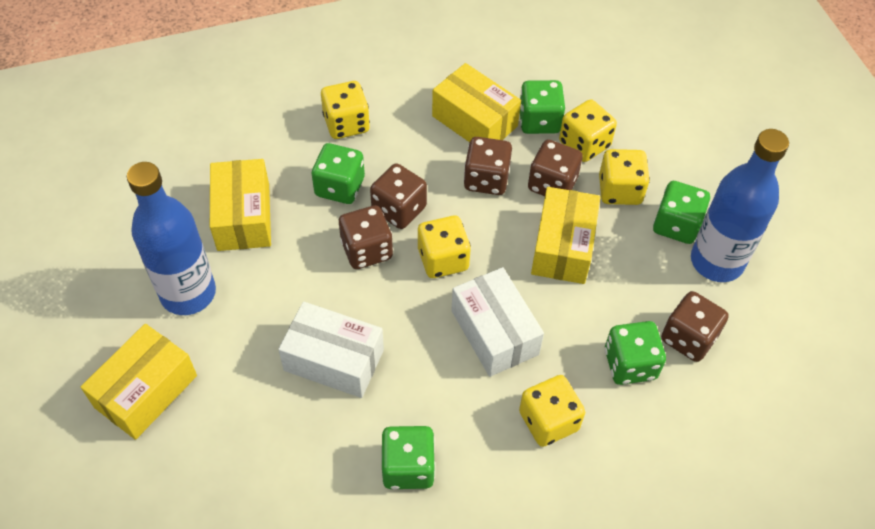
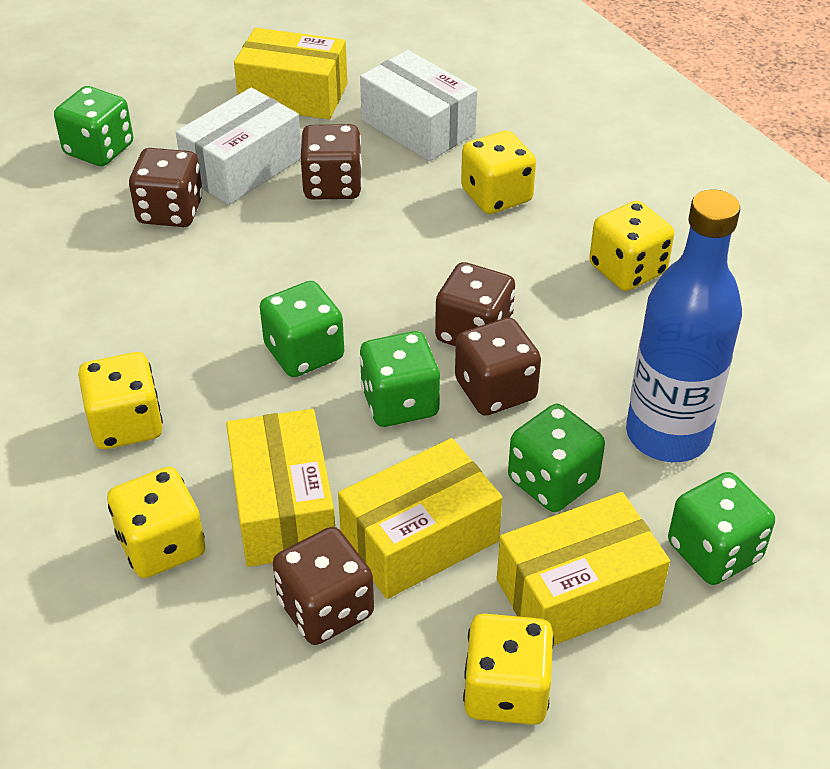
blue bottle: 2 -> 1

